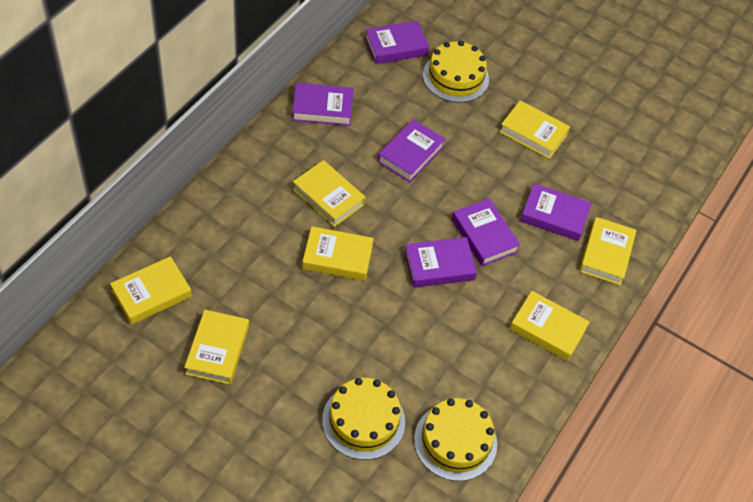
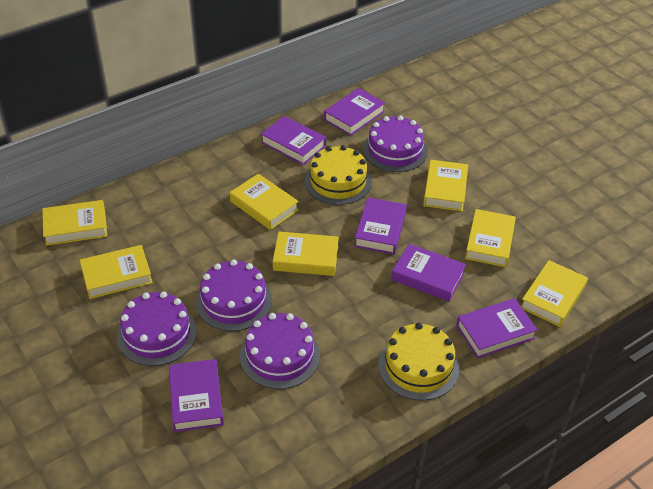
purple cake: 0 -> 4
yellow cake: 3 -> 2

